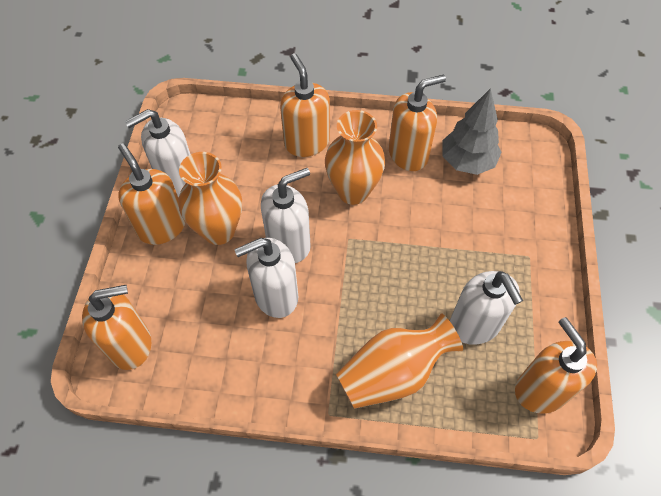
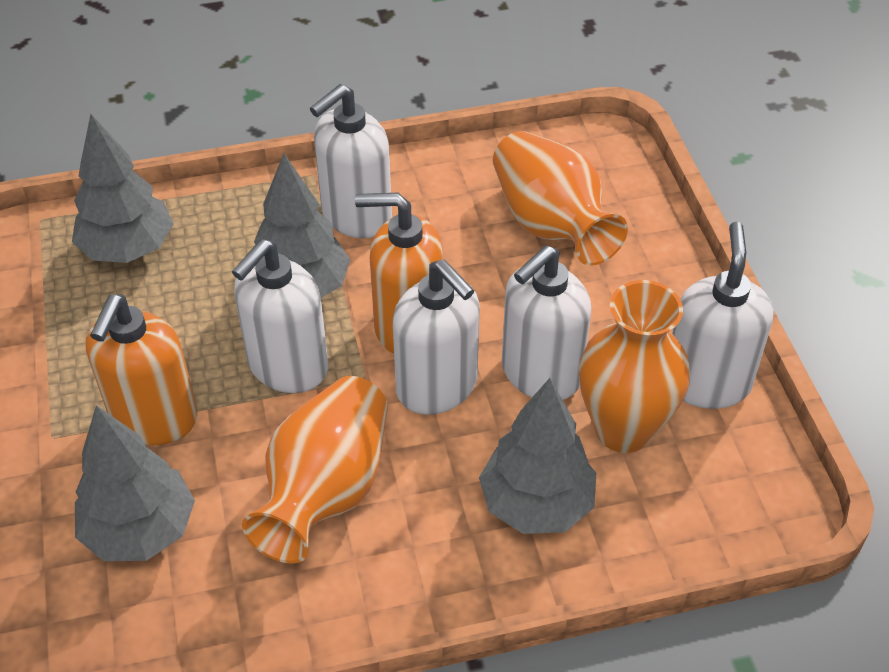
grey tree: 1 -> 4
orange soap dispenser: 5 -> 2
white soap dispenser: 4 -> 5

